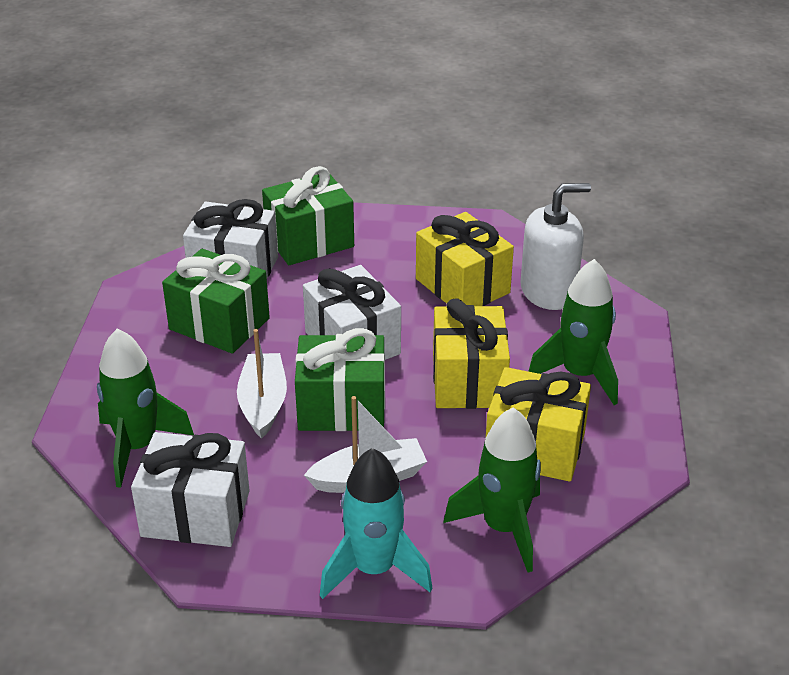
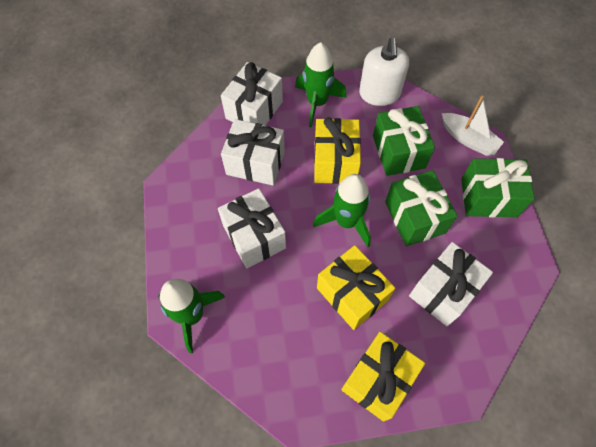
turquoise rocket: 1 -> 0
white boat: 2 -> 1
white gift: 3 -> 4

